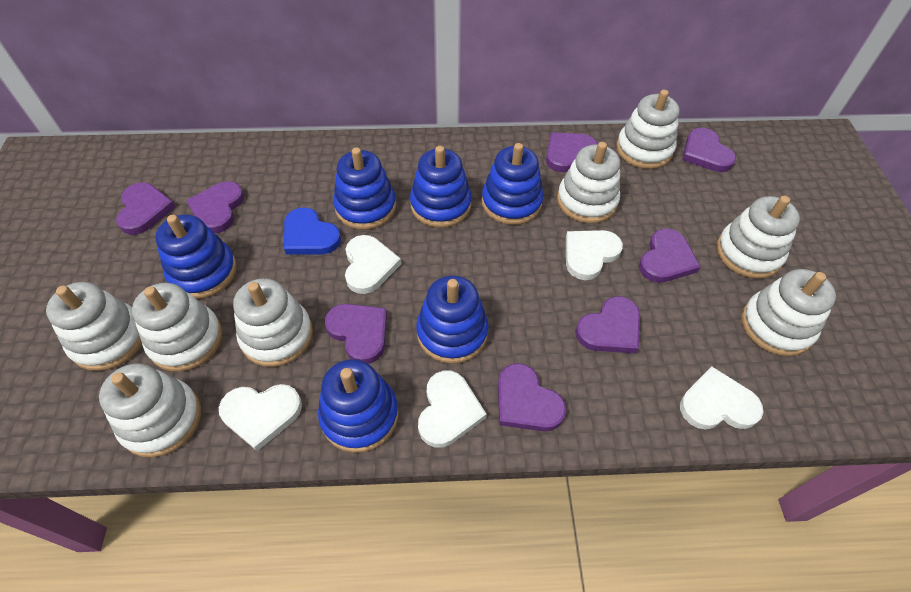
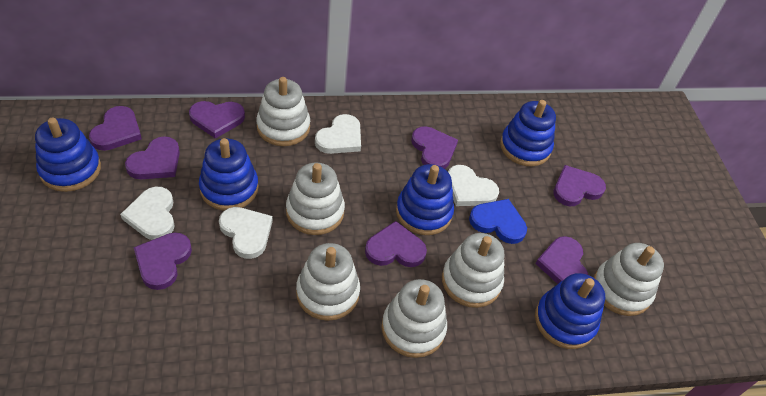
blue stacking toy: 6 -> 5
white heart: 5 -> 4
white stacking toy: 8 -> 6

